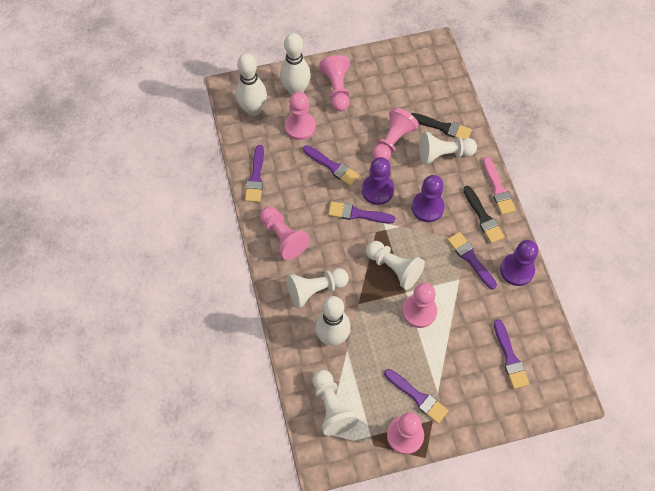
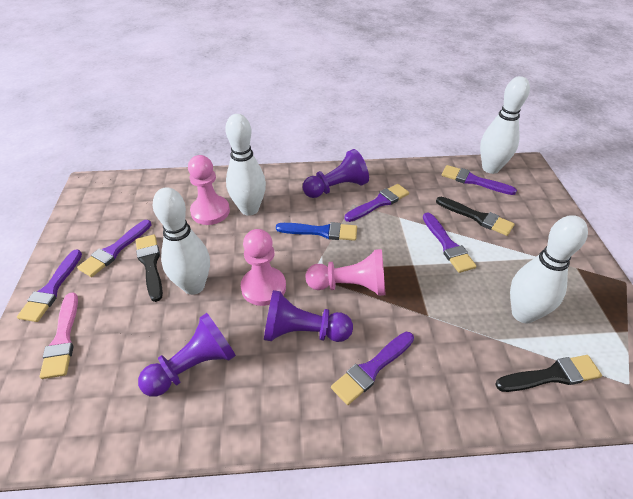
black brush: 2 -> 3
blue brush: 0 -> 1
pink pawn: 6 -> 3
white bowling pin: 3 -> 4
white pawn: 4 -> 0

